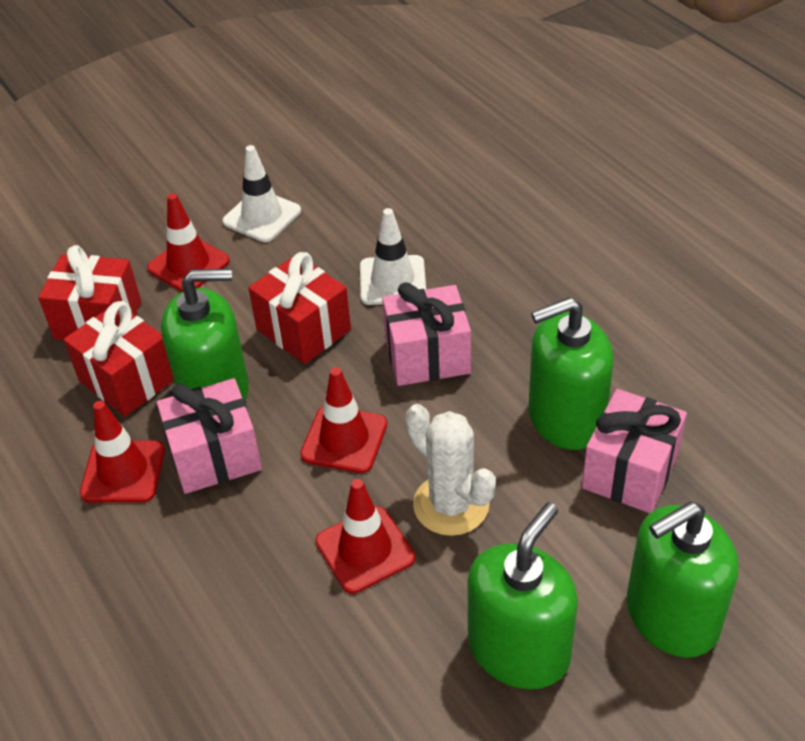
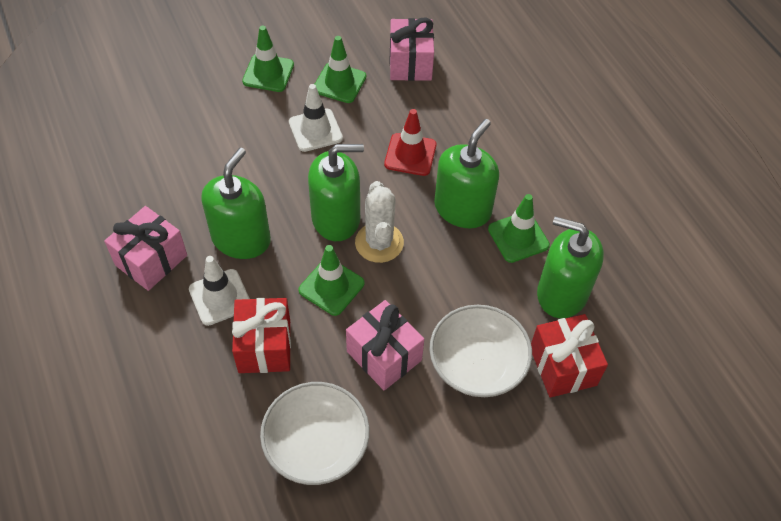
green traffic cone: 0 -> 4
red gift: 3 -> 2
red traffic cone: 4 -> 1
white bowl: 0 -> 2

